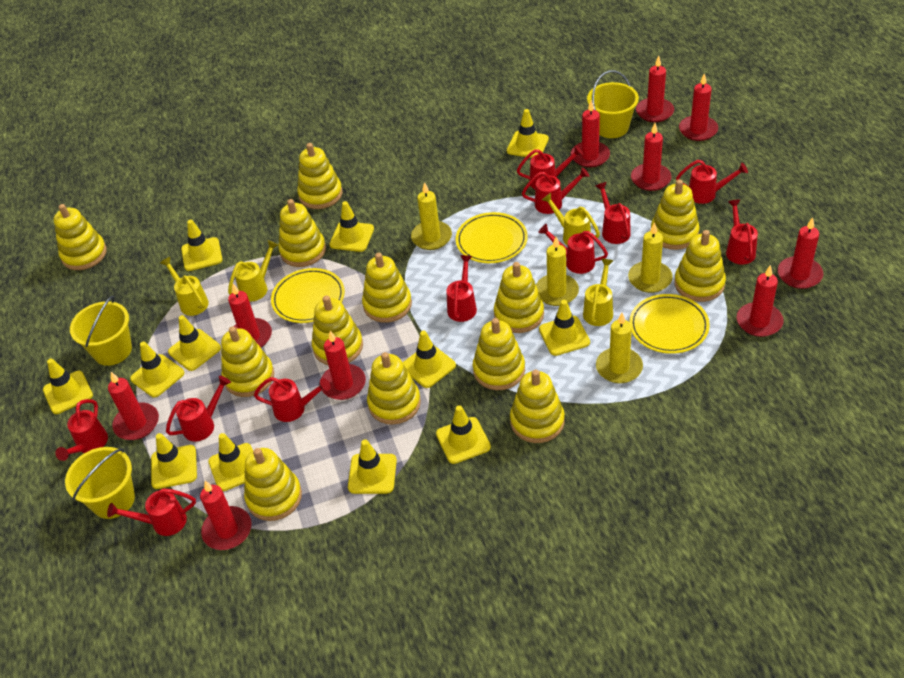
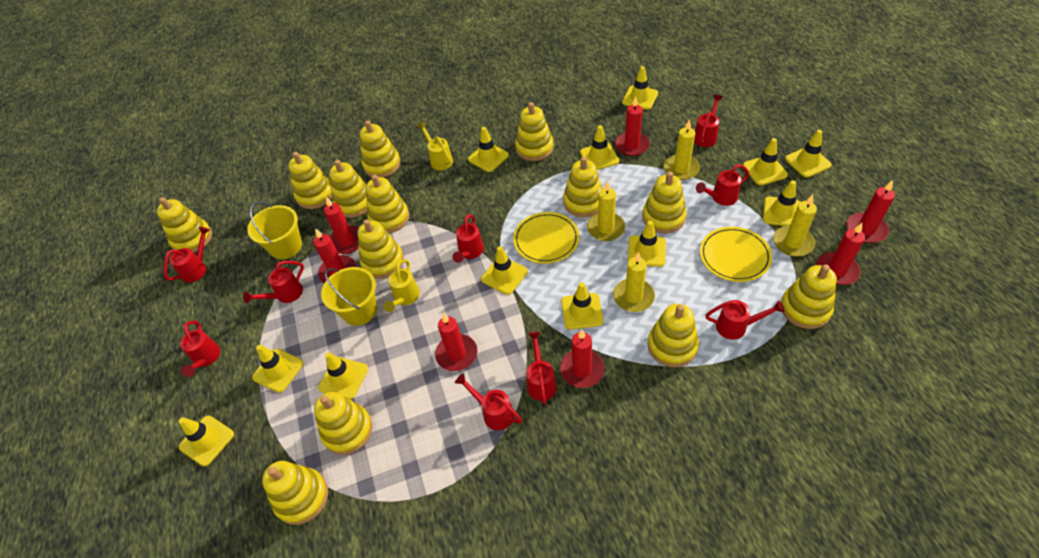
red candle: 10 -> 7
red watering can: 11 -> 9
yellow bucket: 3 -> 2
yellow plate: 3 -> 2
yellow watering can: 4 -> 2

